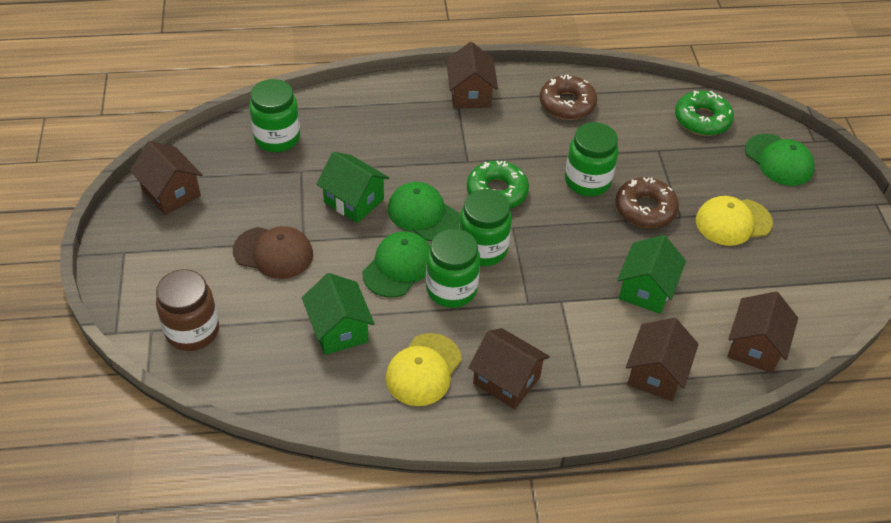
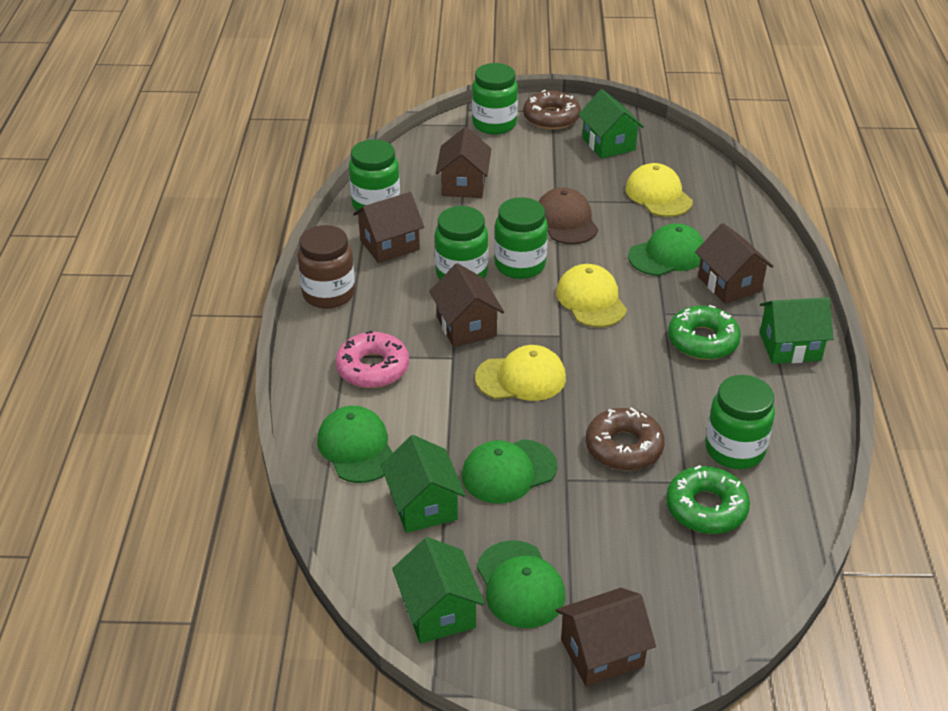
green cap: 3 -> 4
green house: 3 -> 4
green jar: 4 -> 5
pink donut: 0 -> 1
yellow cap: 2 -> 3

